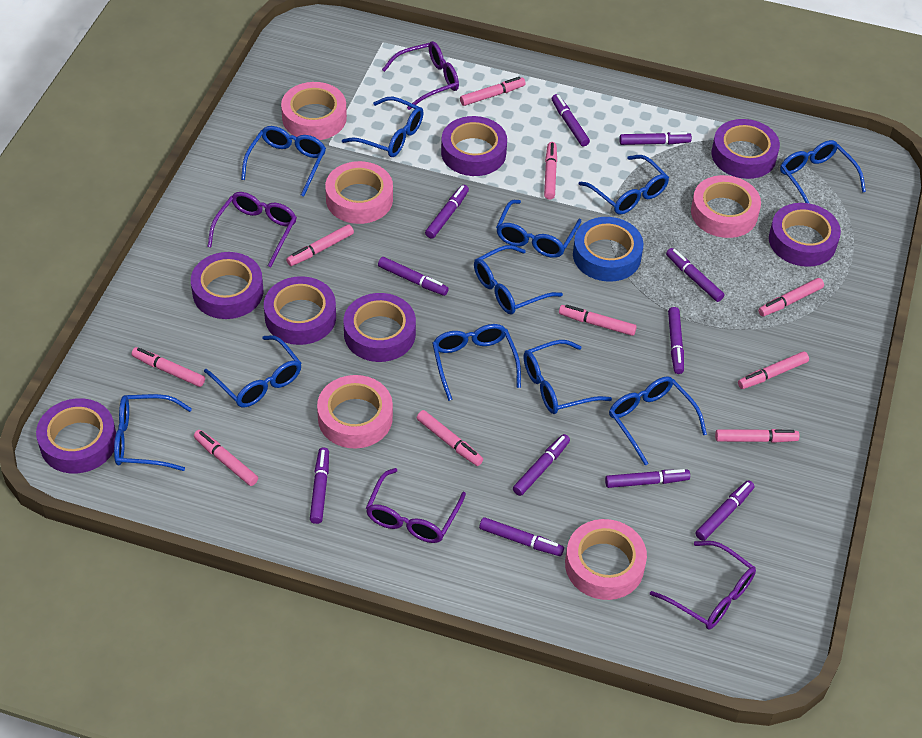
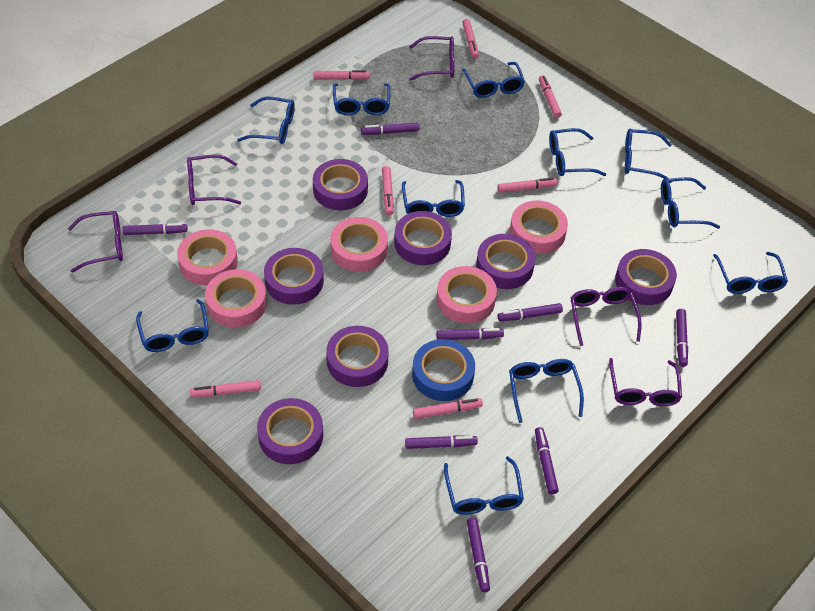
pink marker: 10 -> 7
purple glasses: 4 -> 5
purple marker: 11 -> 8

